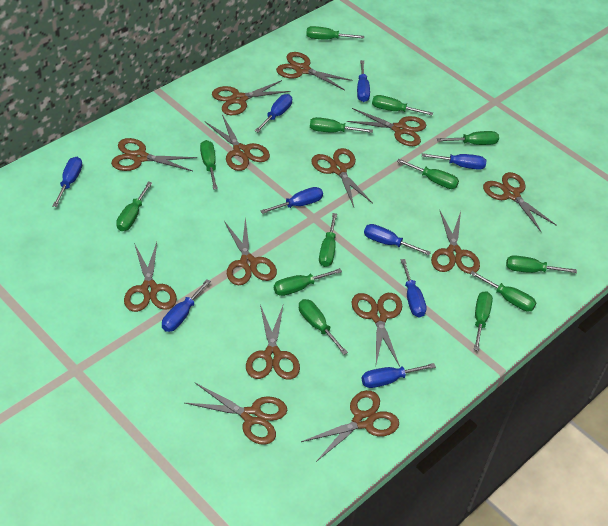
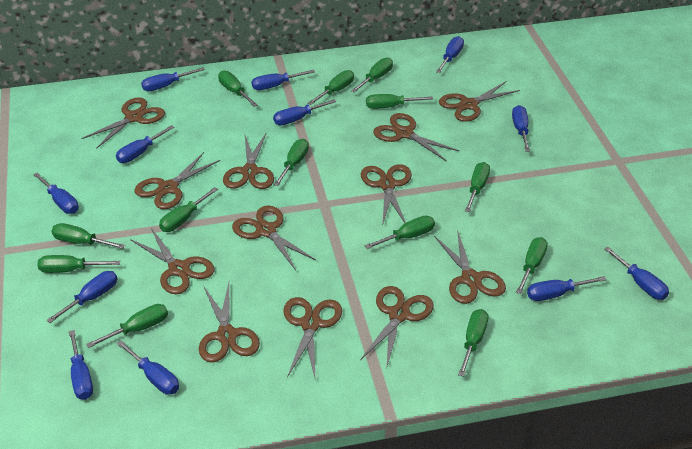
blue screwdriver: 9 -> 12
brown scissors: 14 -> 12

